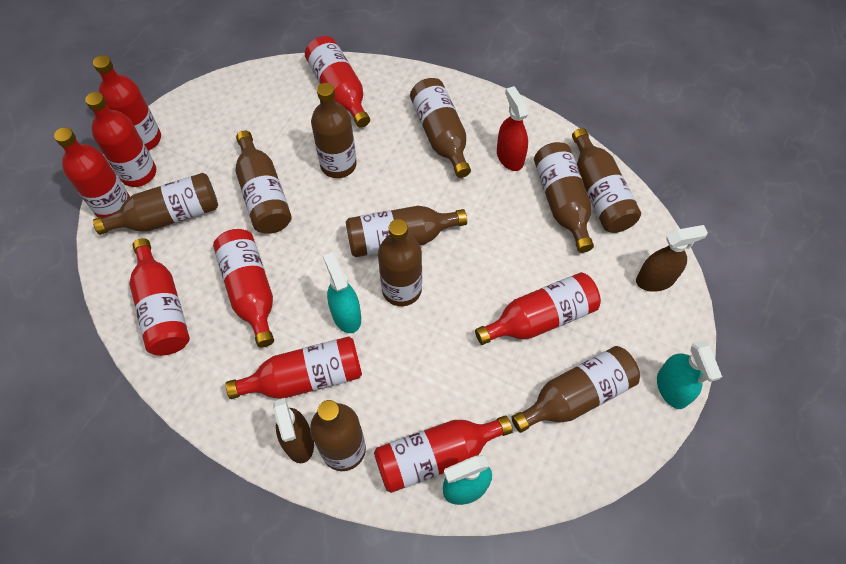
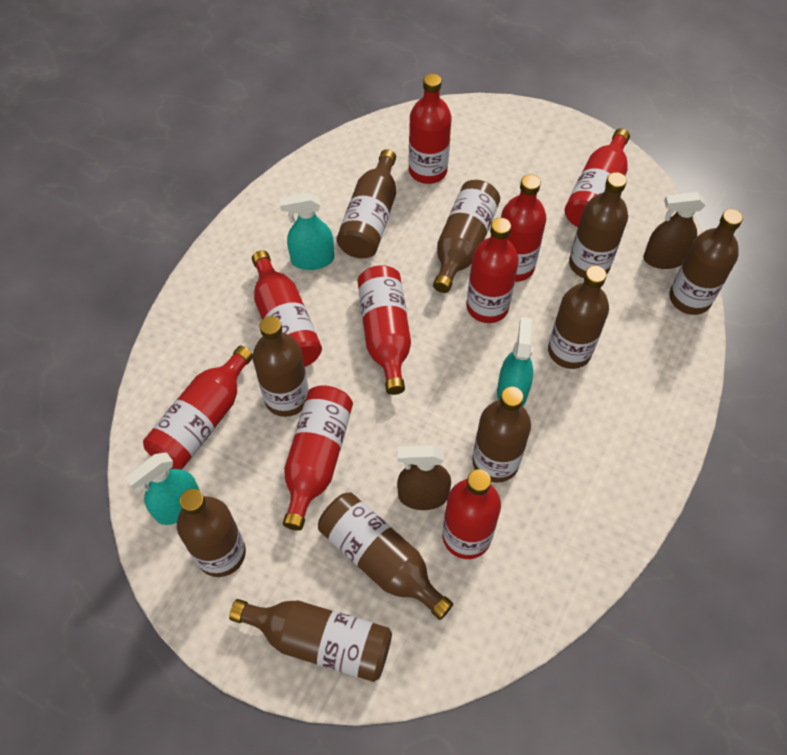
red spray bottle: 1 -> 0

